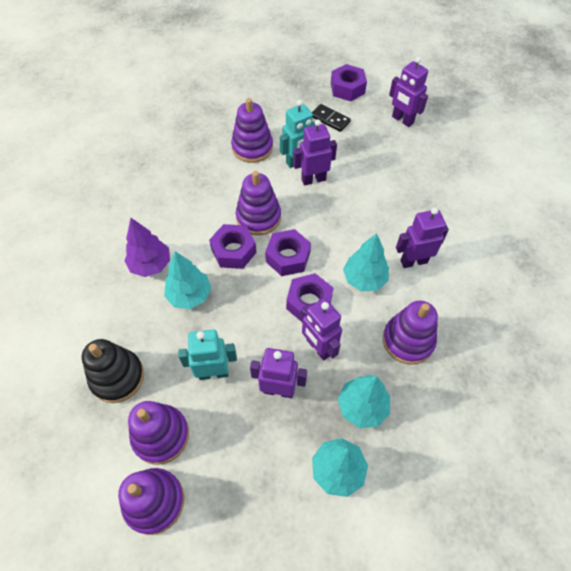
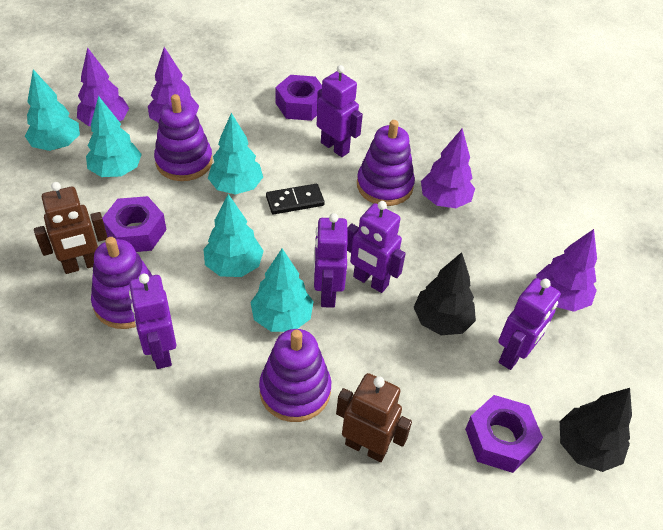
black stacking toy: 1 -> 0
black tree: 0 -> 2
brown robot: 0 -> 2
purple nut: 4 -> 3
purple stacking toy: 5 -> 4
purple tree: 1 -> 4
turquoise robot: 2 -> 0
turquoise tree: 4 -> 5

